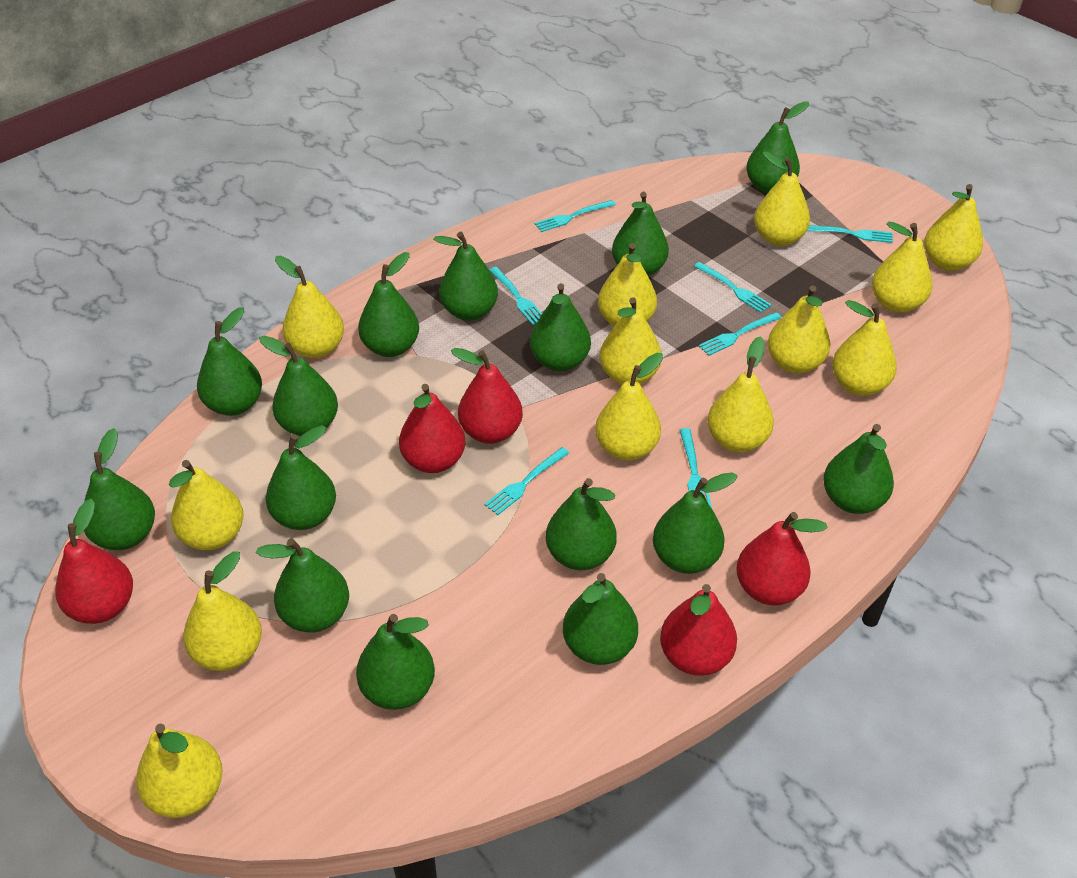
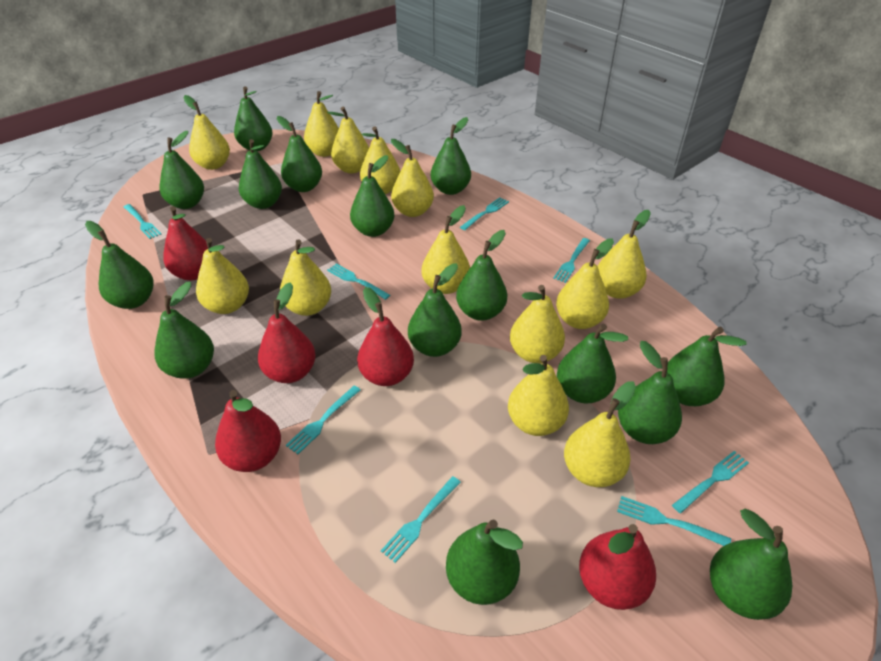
turquoise fork: 7 -> 8

